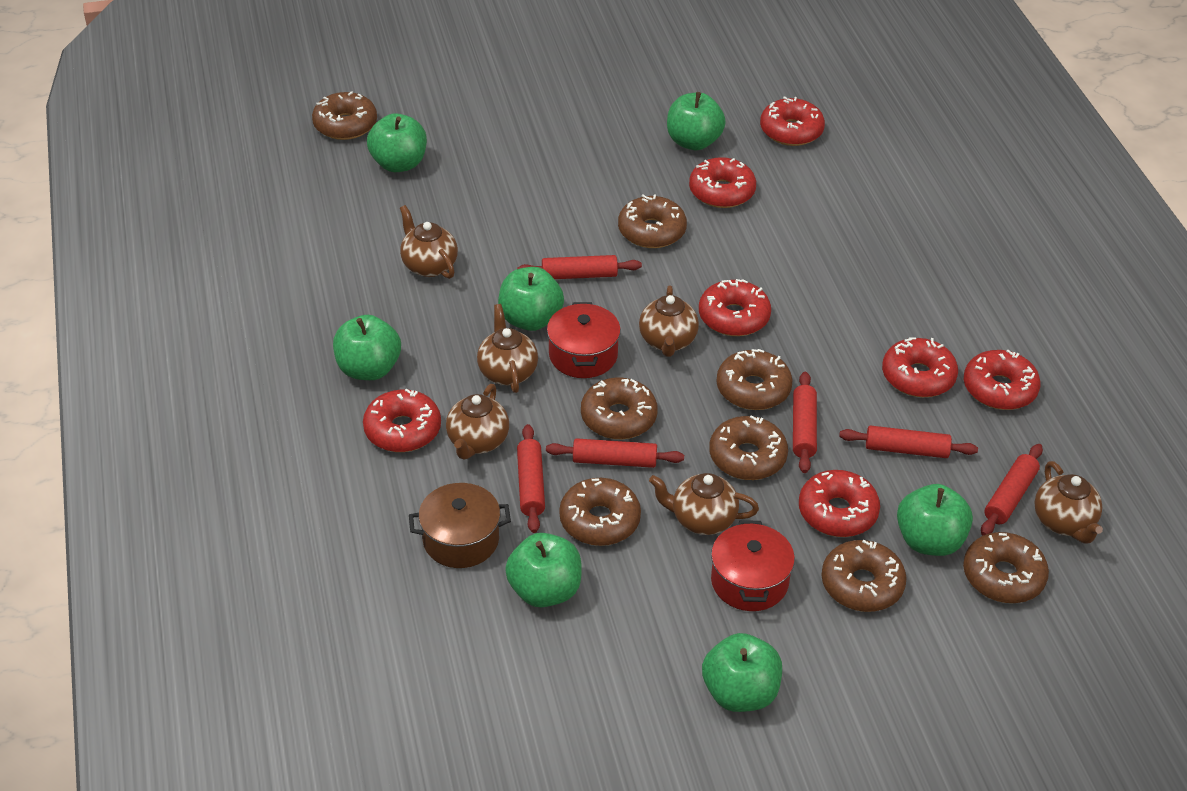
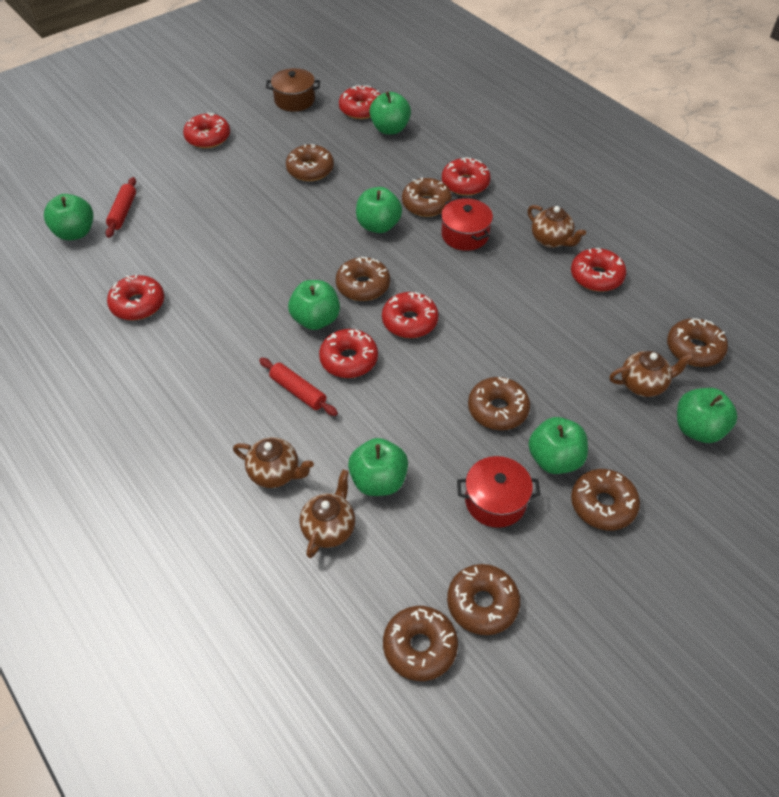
brown teapot: 6 -> 4
red rolling pin: 6 -> 2

